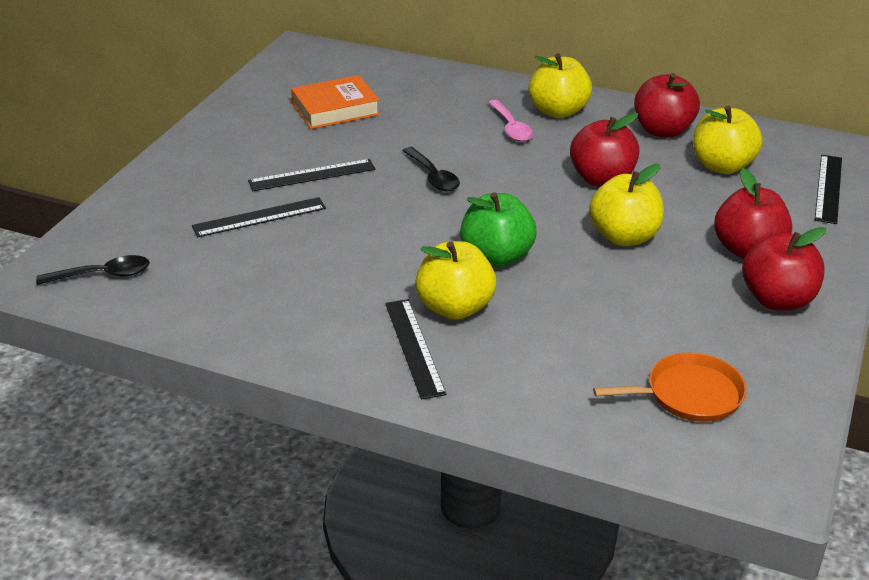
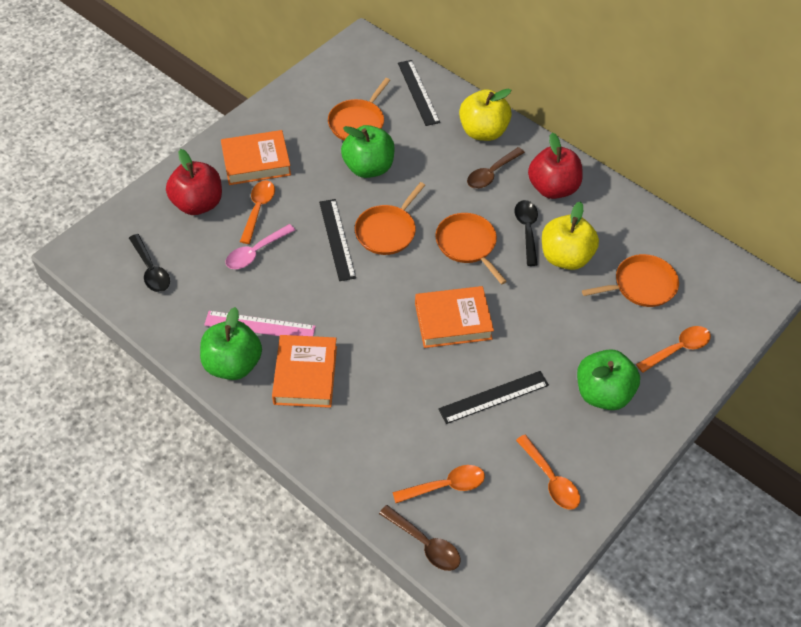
black ruler: 4 -> 3
brown spoon: 0 -> 2
green apple: 1 -> 3
orange book: 1 -> 3
orange pan: 1 -> 4
orange spoon: 0 -> 4
pink ruler: 0 -> 1
red apple: 4 -> 2
yellow apple: 4 -> 2

